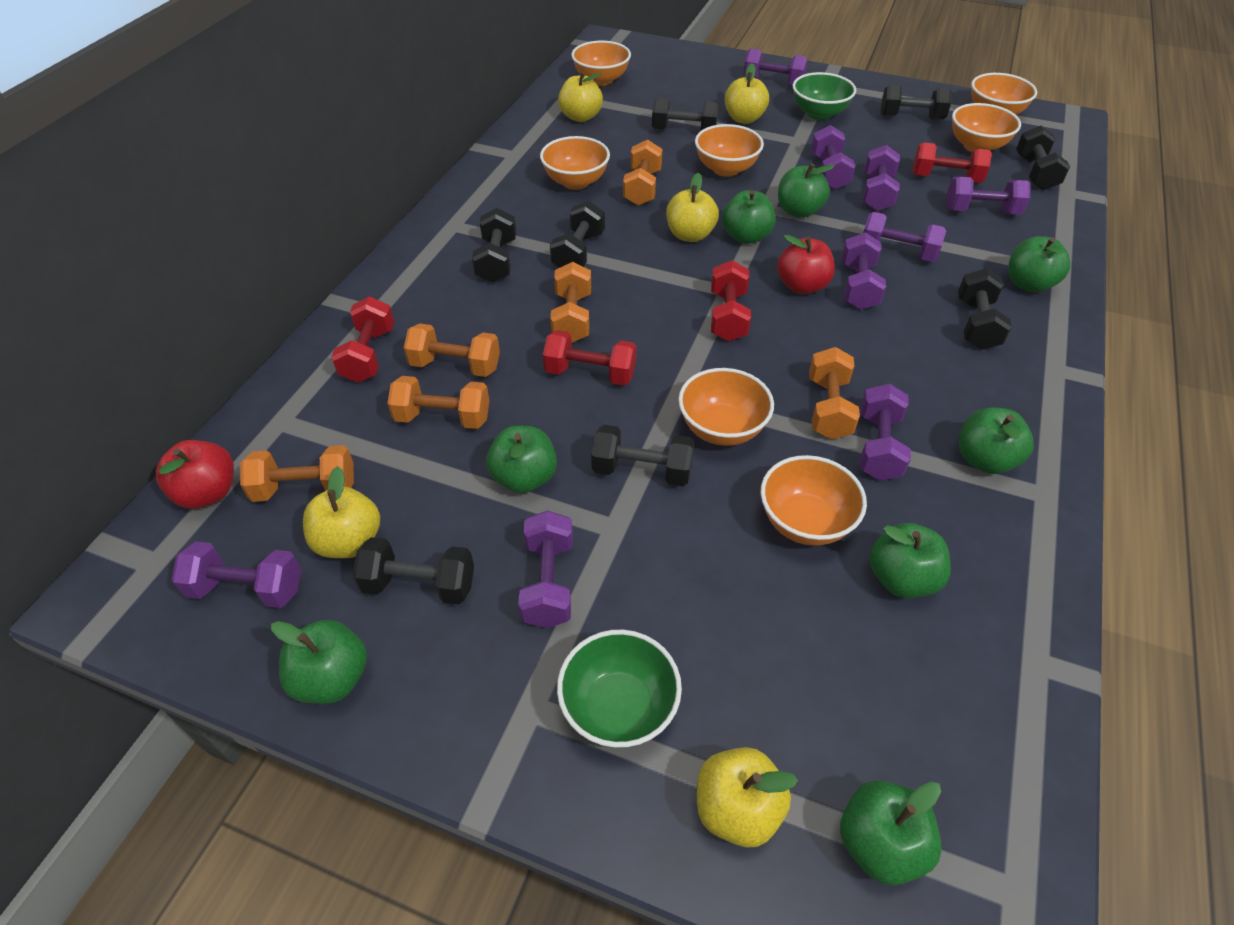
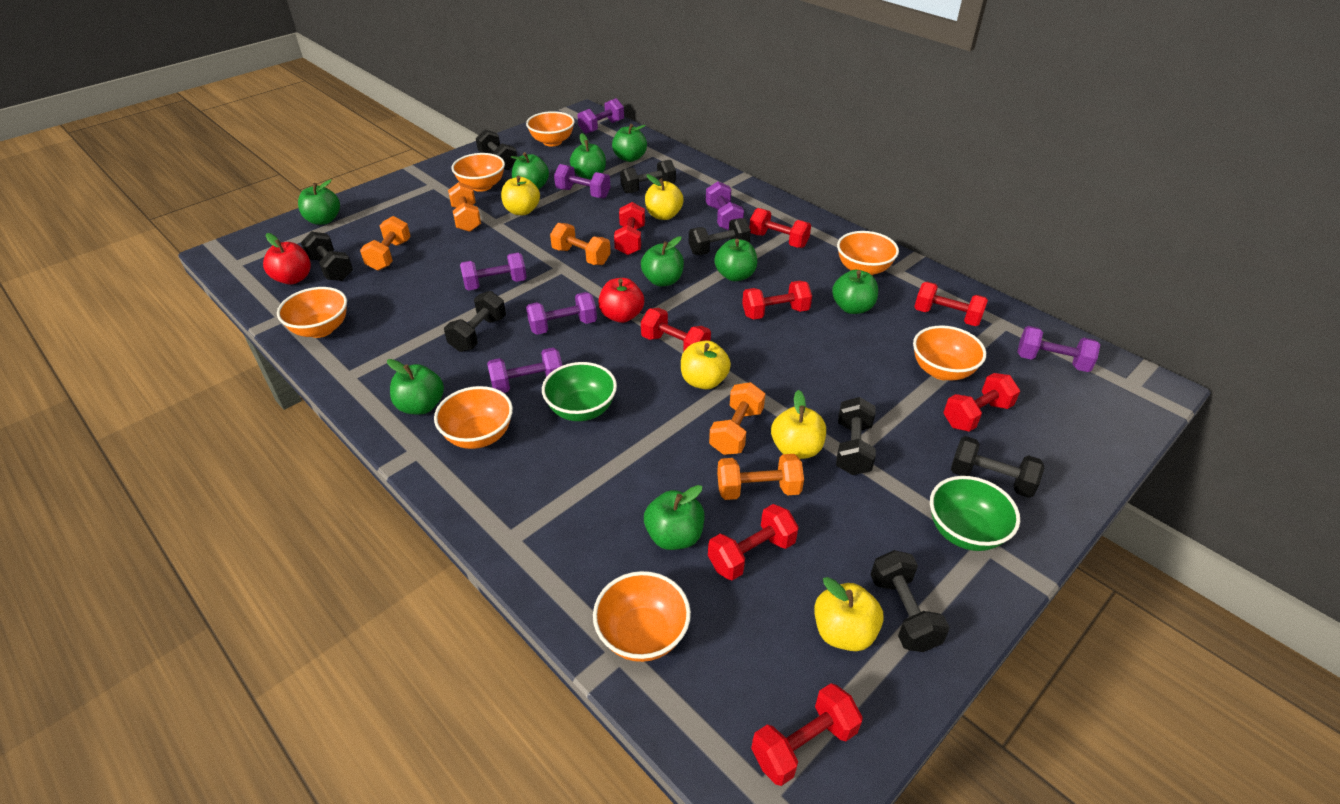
green apple: 8 -> 9
orange dumbbell: 6 -> 5
purple dumbbell: 9 -> 7
red dumbbell: 4 -> 8

